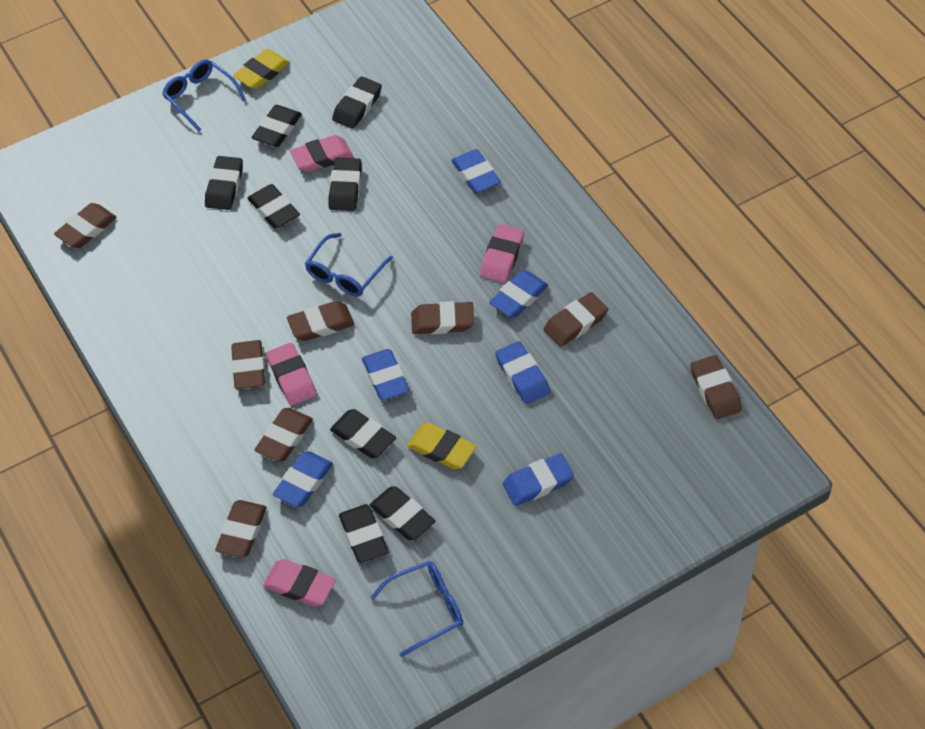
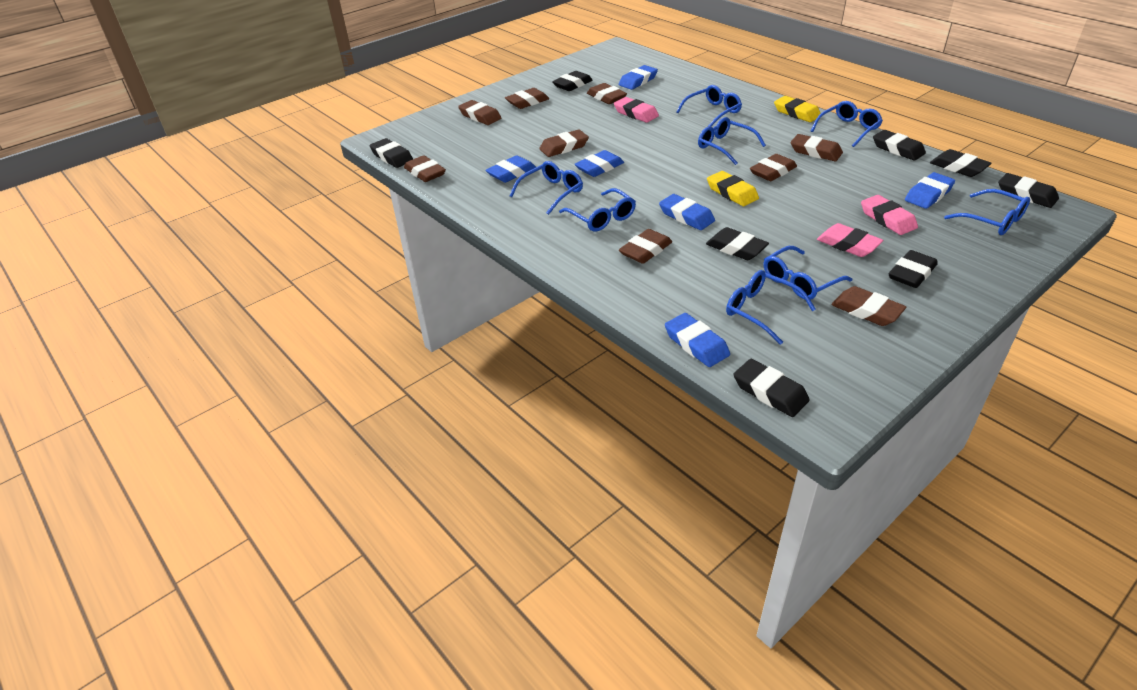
blue glasses: 3 -> 8
brown eraser: 8 -> 9
pink eraser: 4 -> 3

